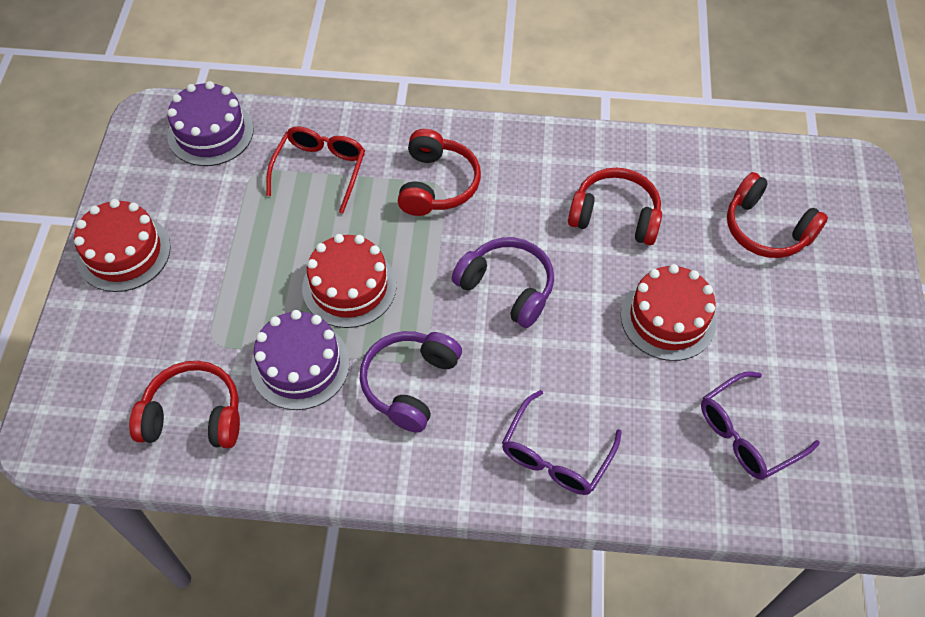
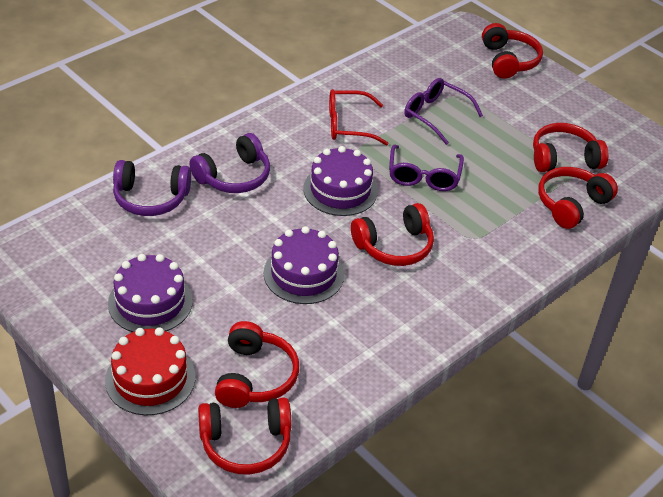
purple cake: 2 -> 3
red cake: 3 -> 1
red headphones: 4 -> 6

